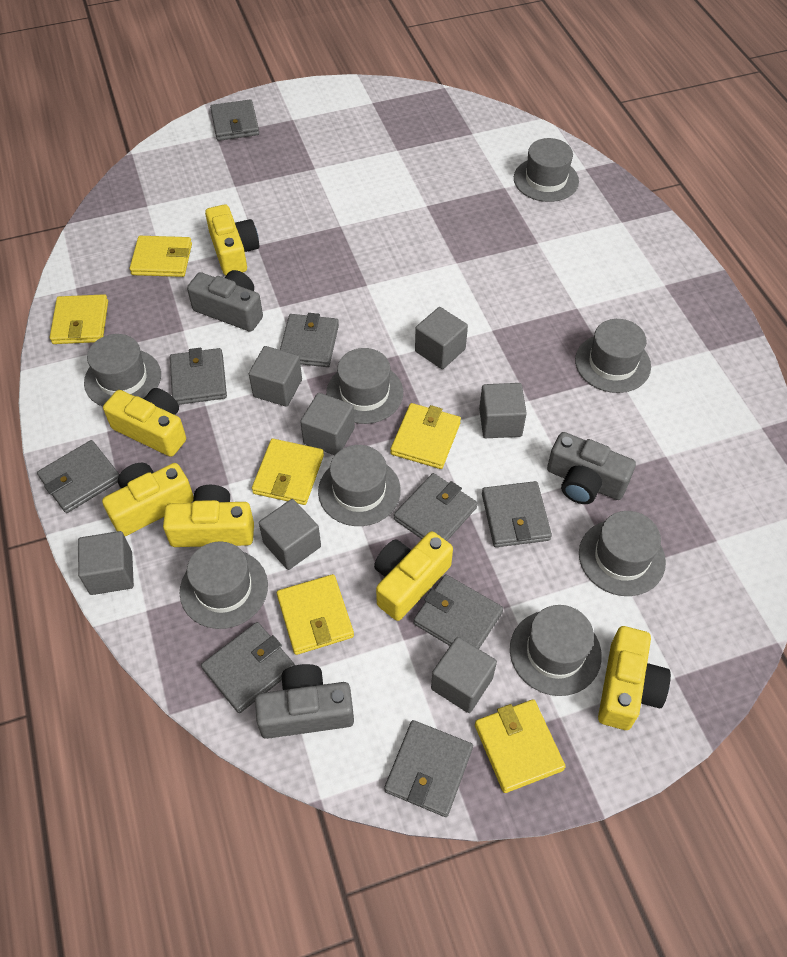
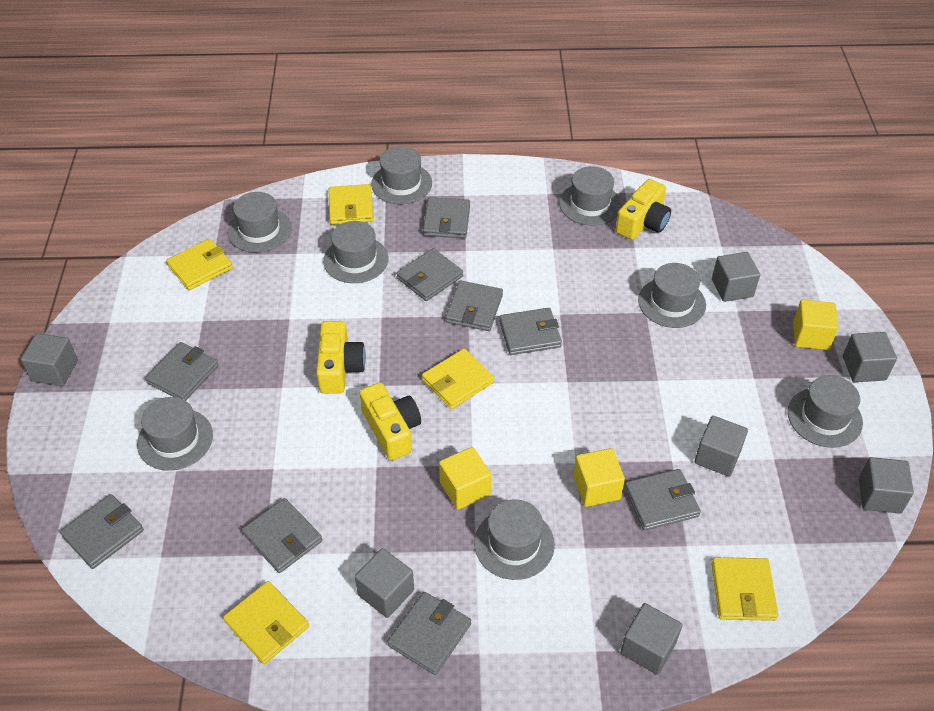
grey camera: 3 -> 0
yellow camera: 6 -> 3
yellow cube: 0 -> 3
yellow wallet: 6 -> 5

